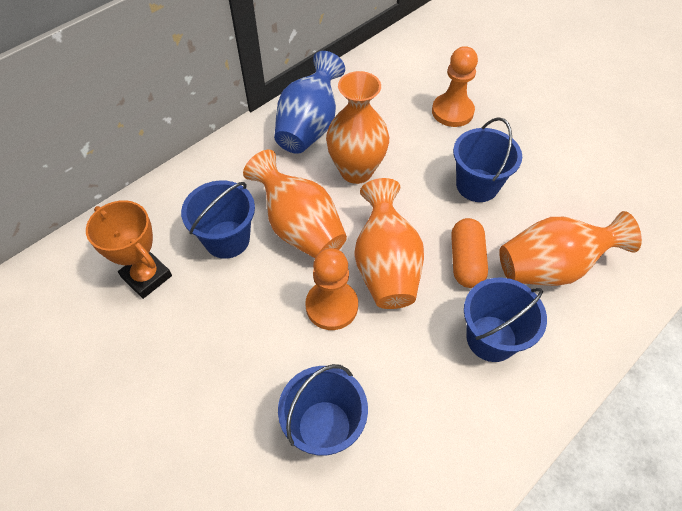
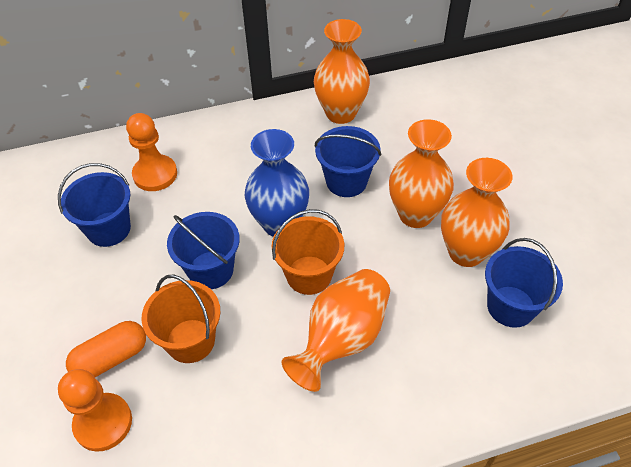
orange bucket: 0 -> 2
orange trophy: 1 -> 0

